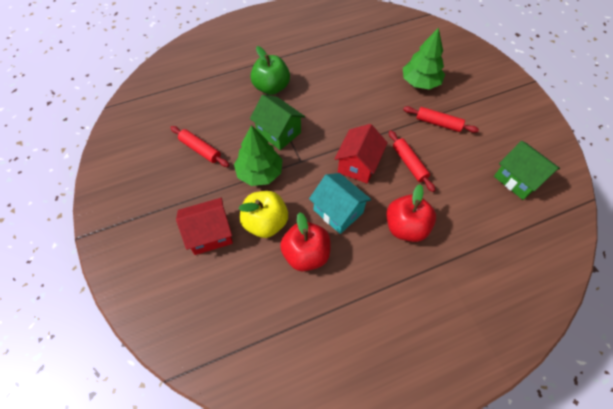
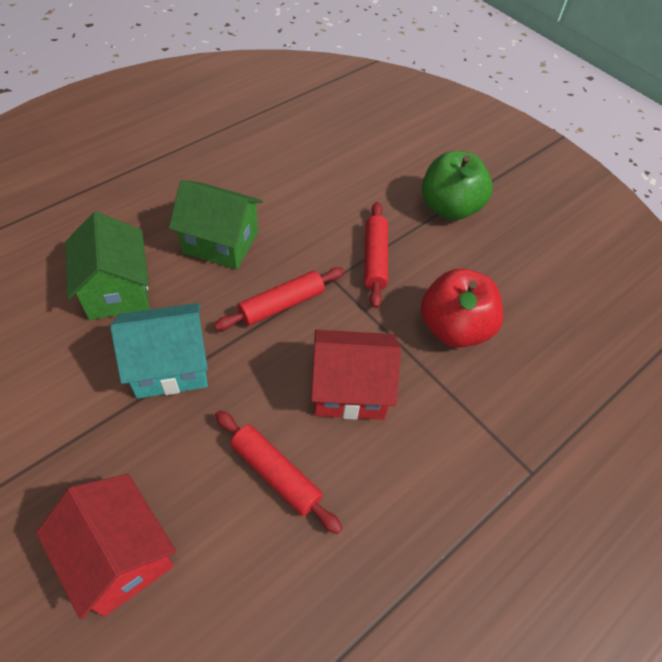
green tree: 2 -> 0
red apple: 2 -> 1
yellow apple: 1 -> 0

